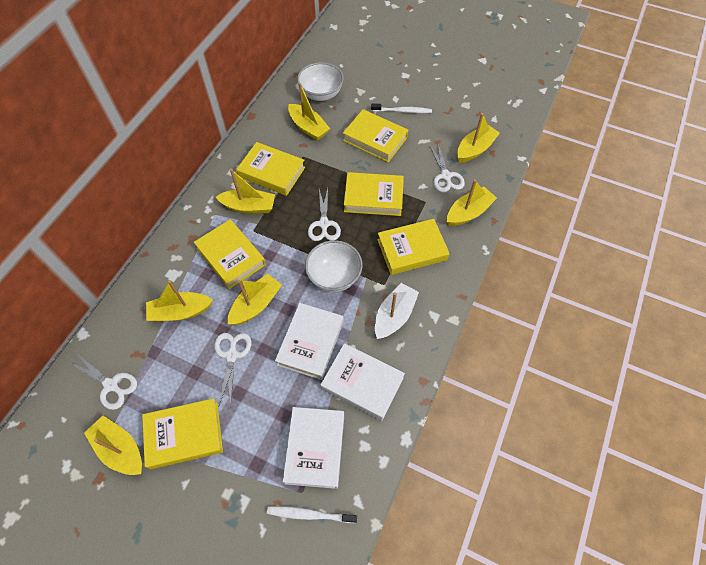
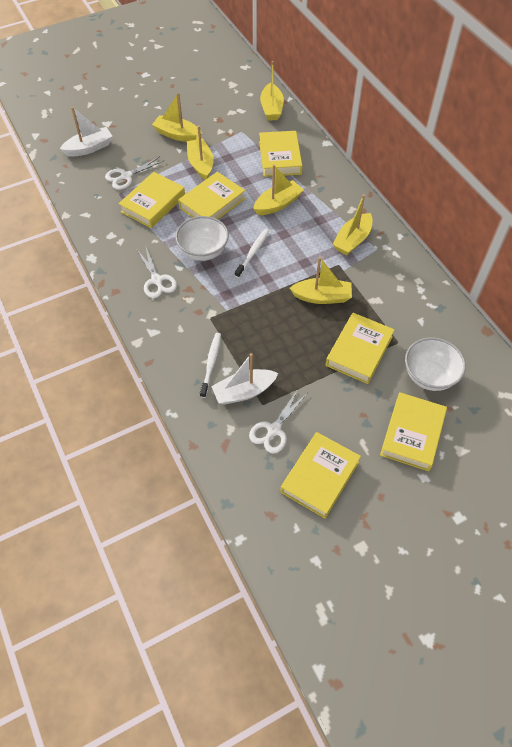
white boat: 1 -> 2
white book: 3 -> 0
white scissors: 4 -> 3
yellow boat: 7 -> 6

